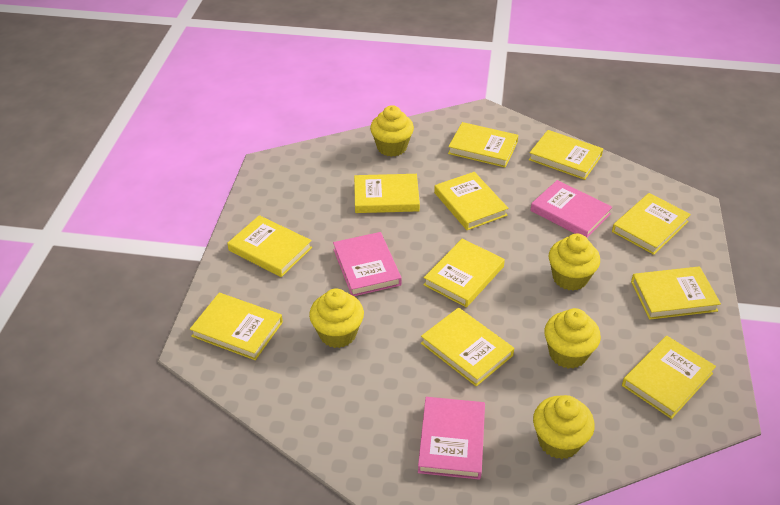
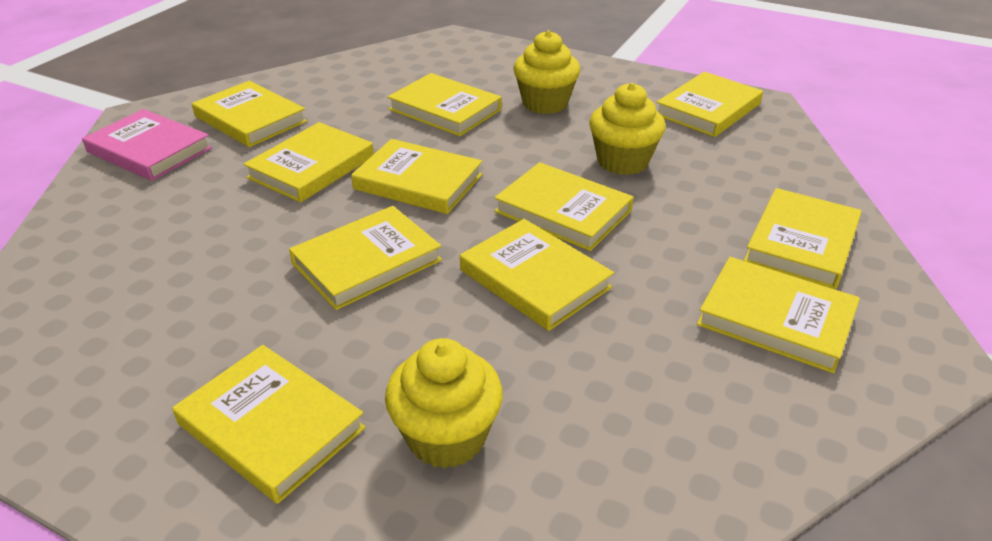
pink book: 3 -> 1
yellow cupcake: 5 -> 3

